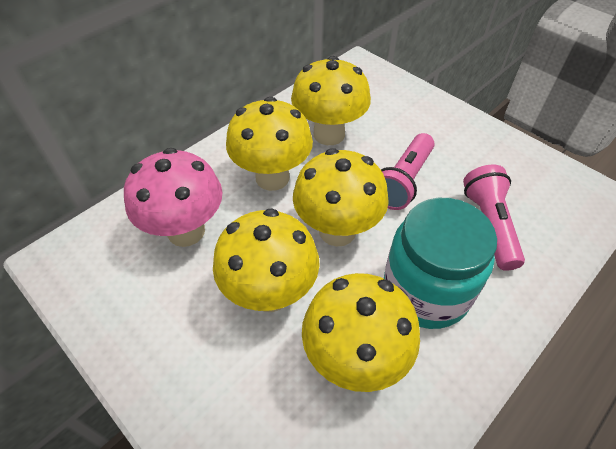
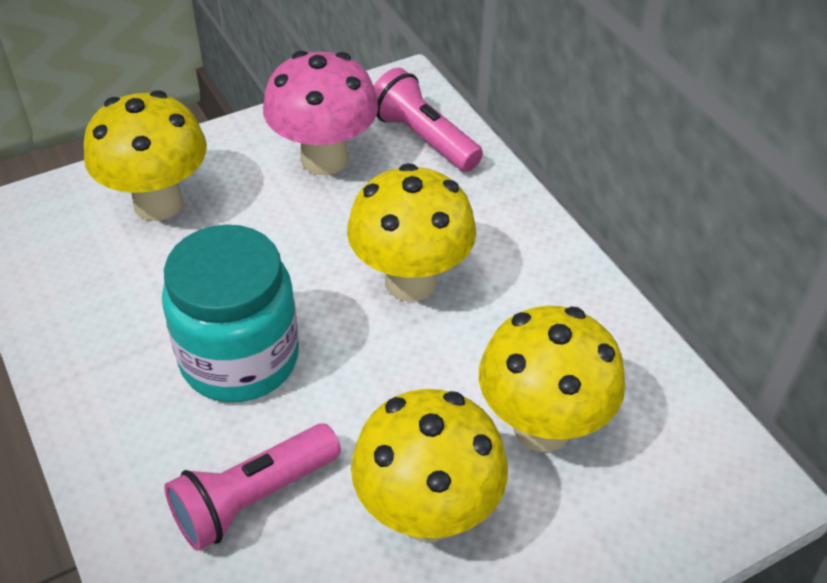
yellow mushroom: 5 -> 4

